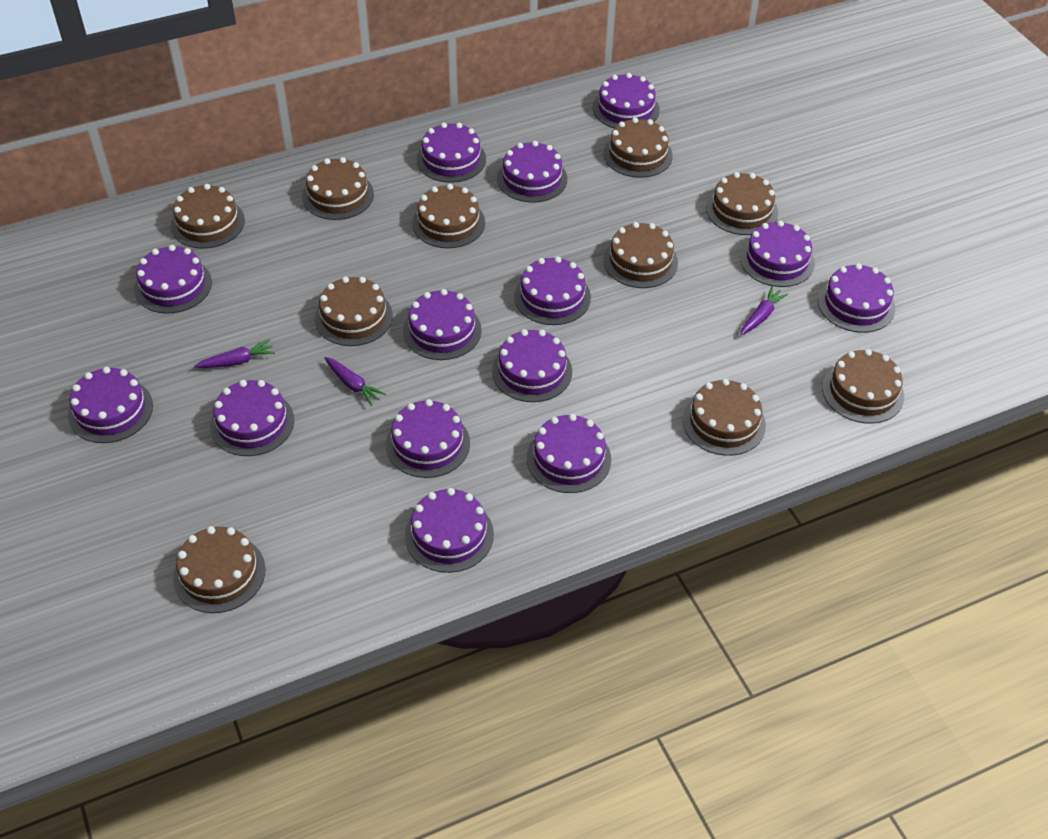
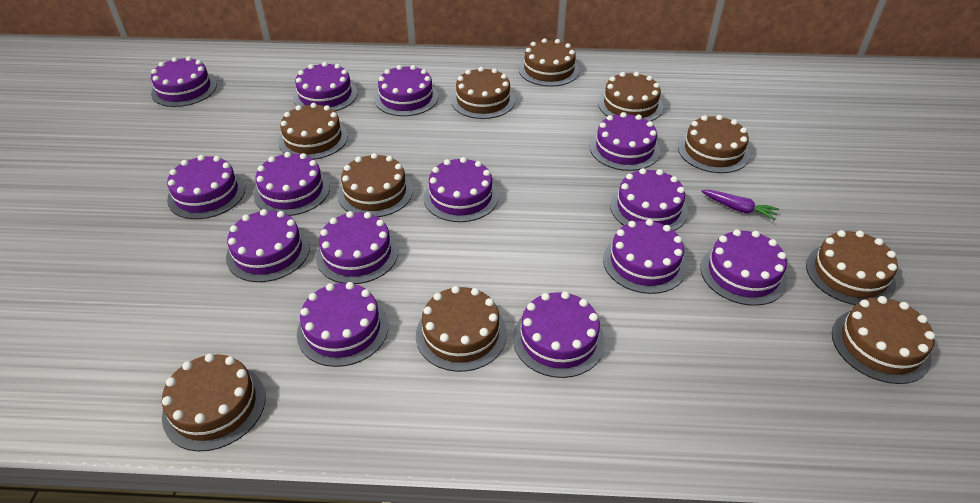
purple carrot: 3 -> 1

